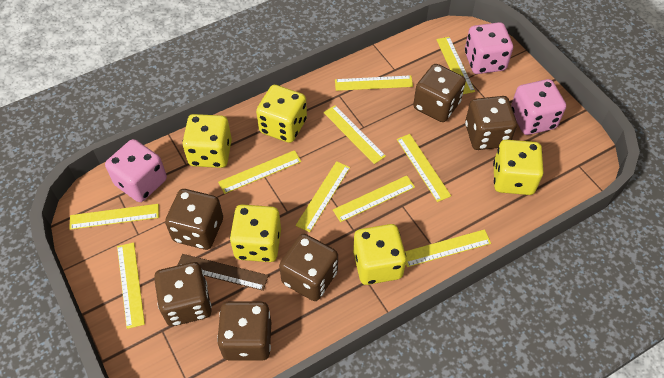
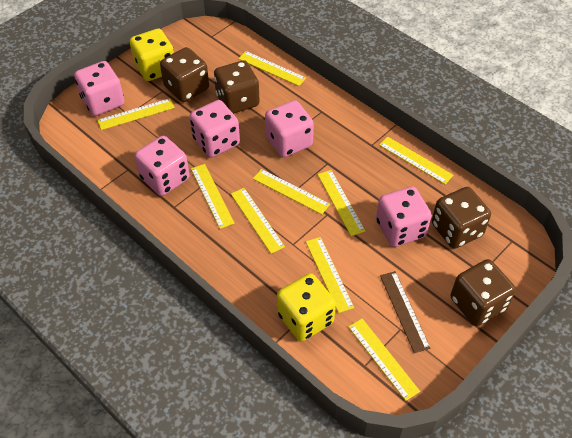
brown dice: 6 -> 4
pink dice: 3 -> 5
yellow dice: 5 -> 2
yellow ruler: 10 -> 9

